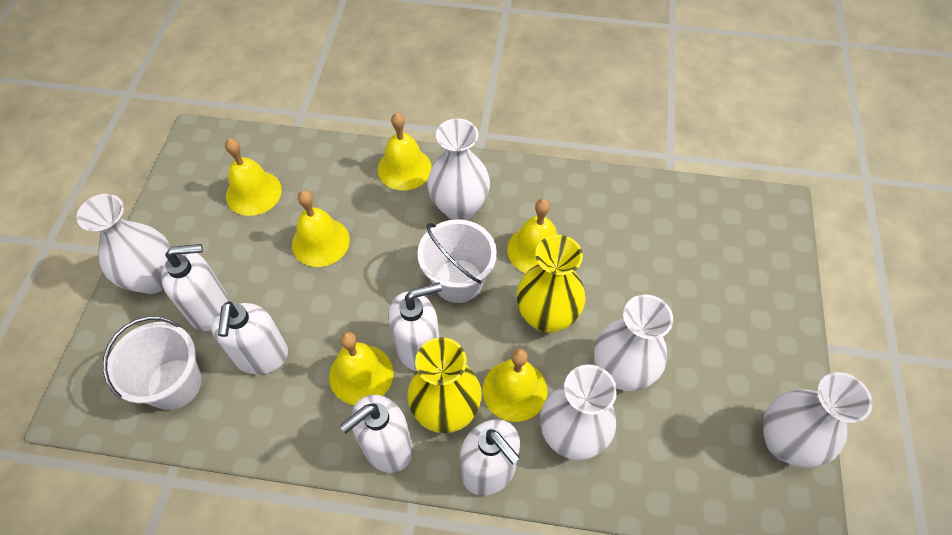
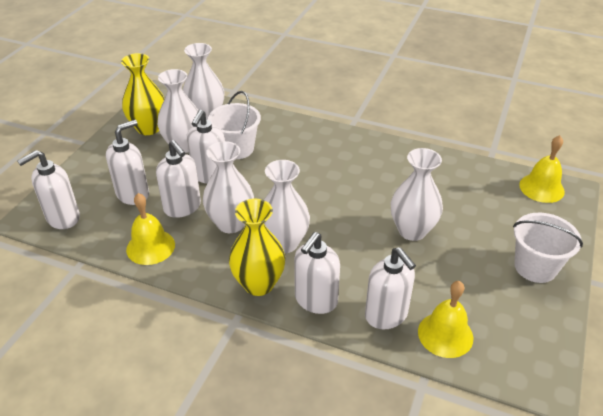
white soap dispenser: 5 -> 6
yellow bell: 6 -> 3

